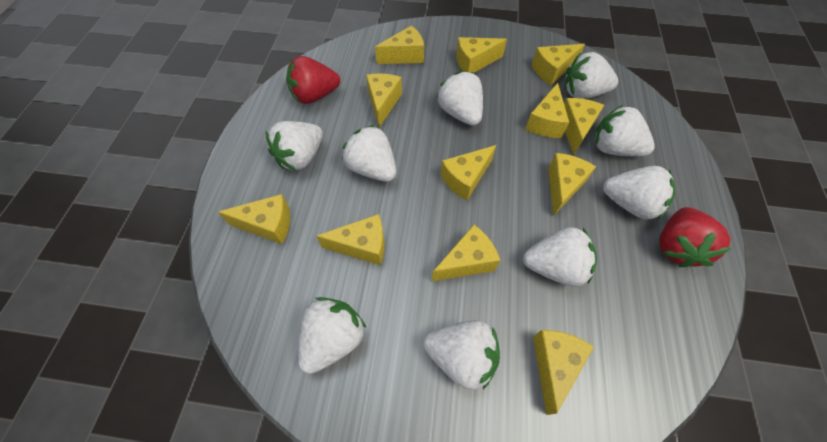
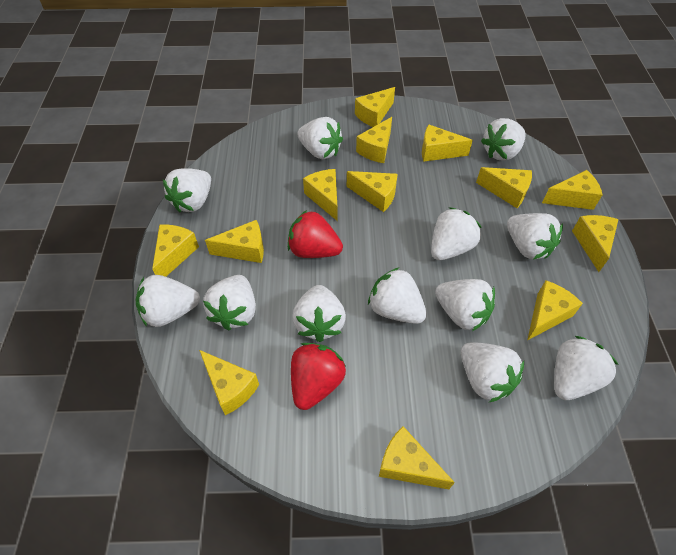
white strawberry: 9 -> 12
yellow cheese: 12 -> 13

